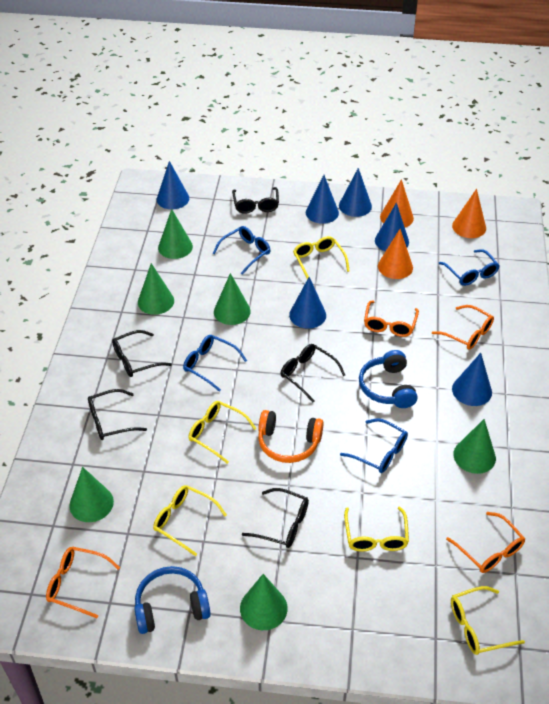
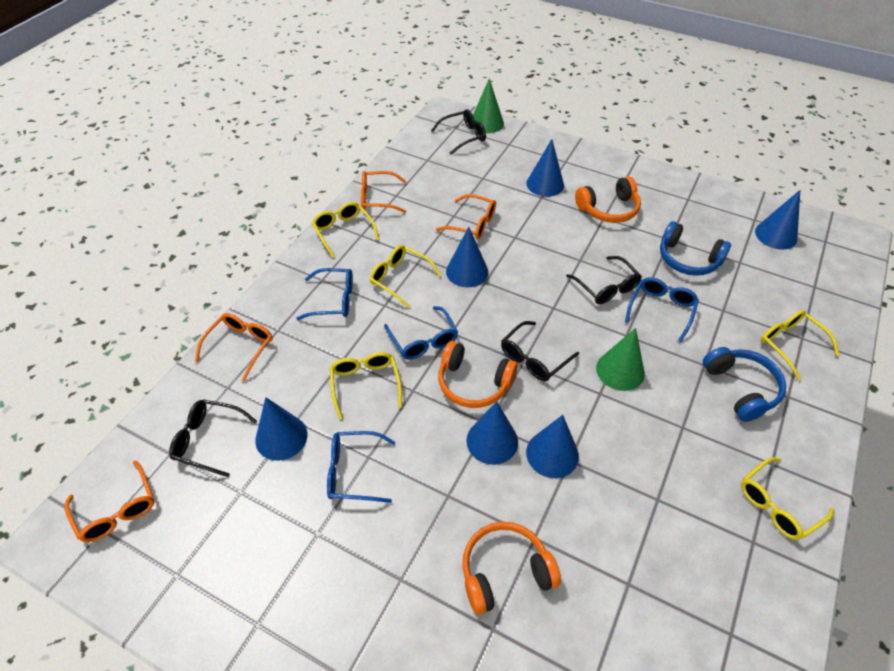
black glasses: 5 -> 4
green cone: 6 -> 2
orange cone: 3 -> 0
orange headphones: 1 -> 3

